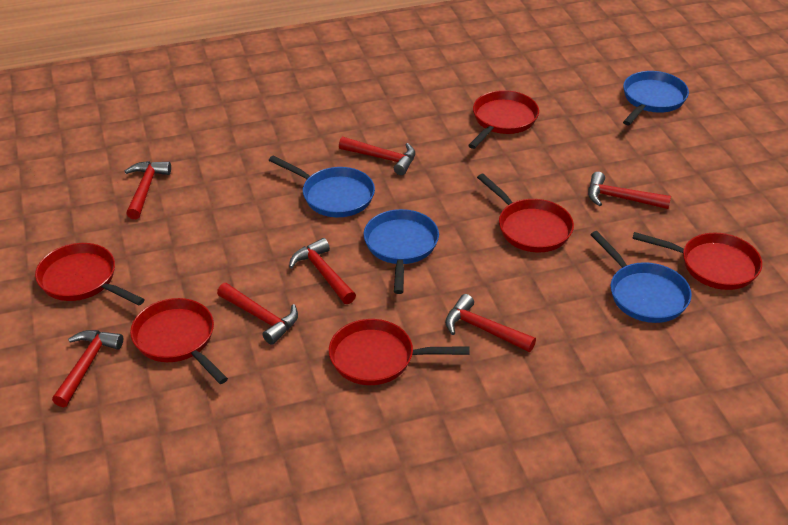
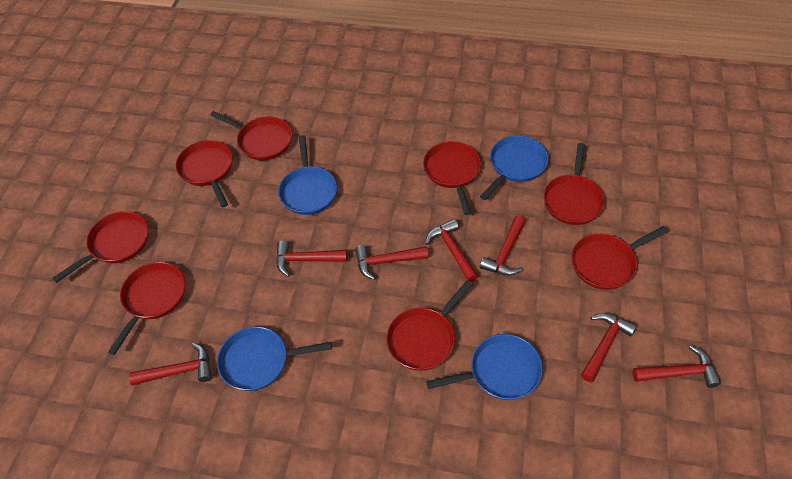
red pan: 6 -> 8

